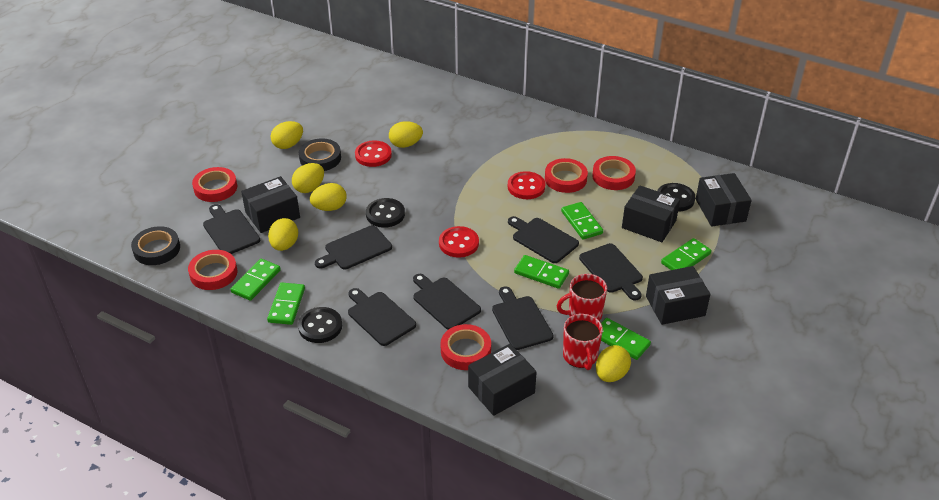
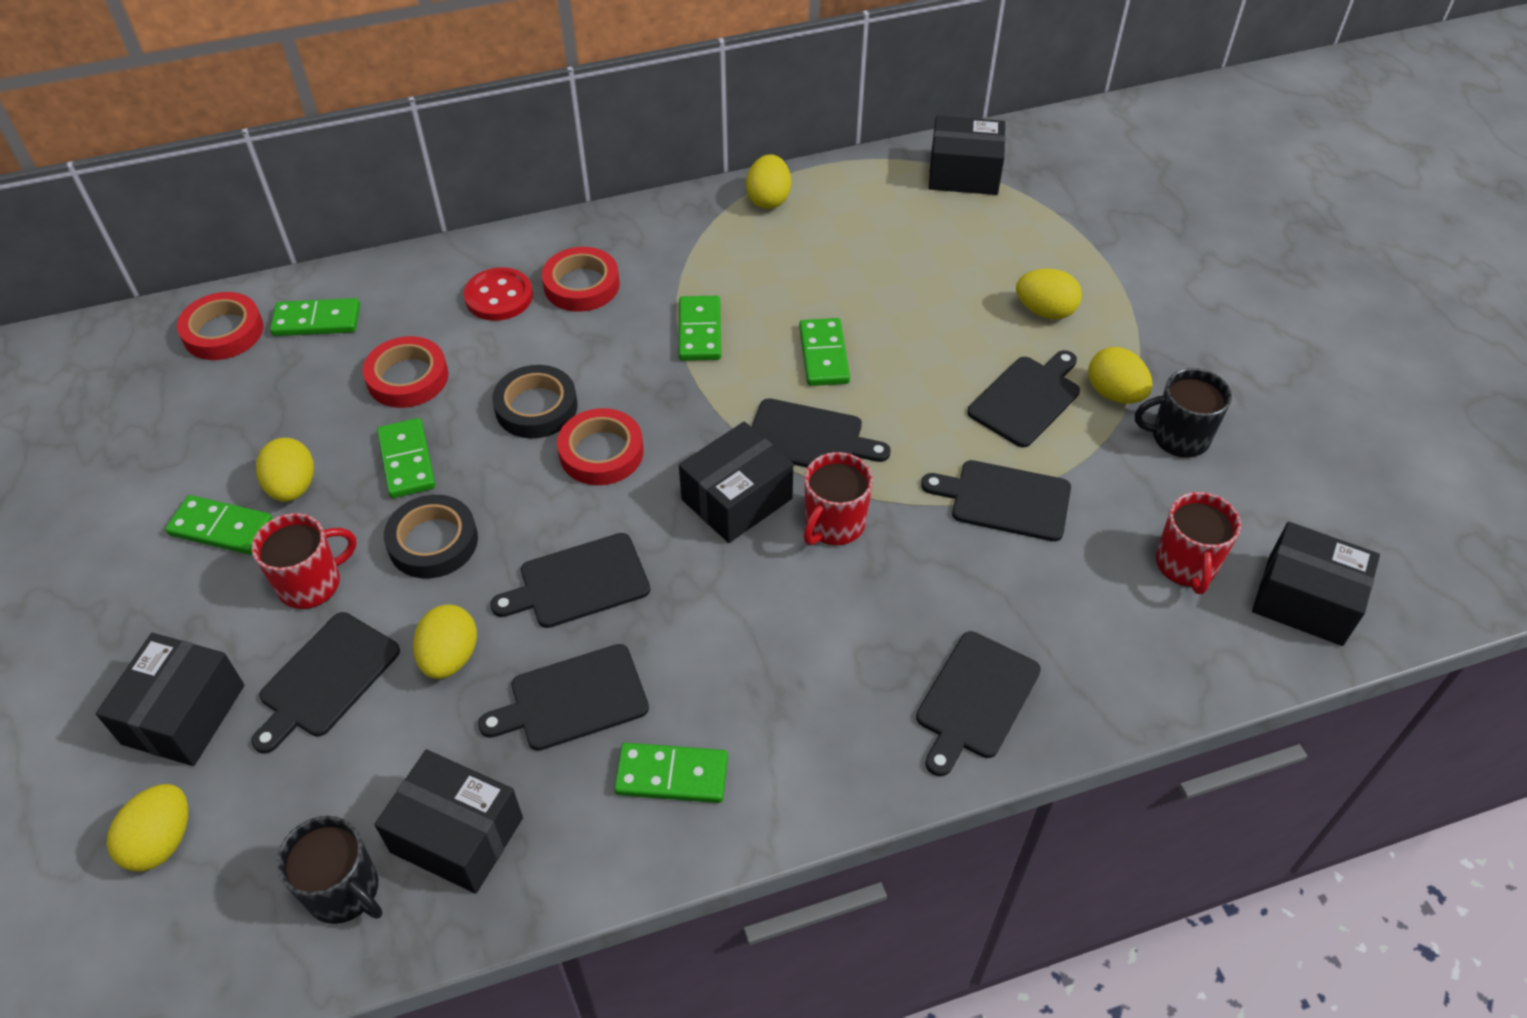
black button: 3 -> 0
black mug: 0 -> 2
red button: 3 -> 1
red mug: 2 -> 3
red tape: 5 -> 4

